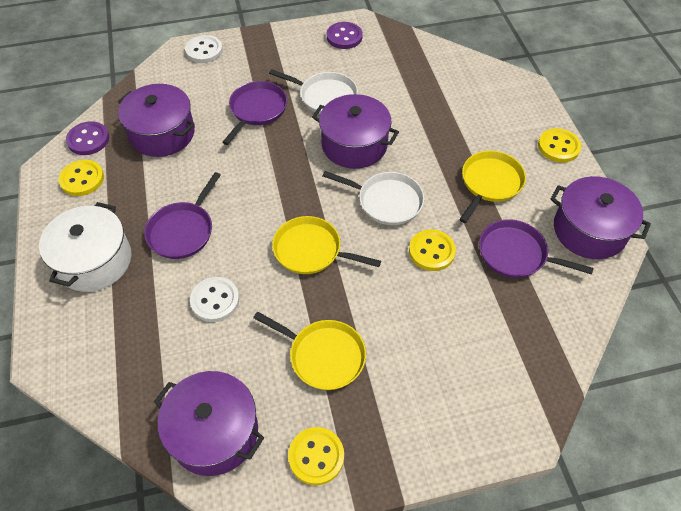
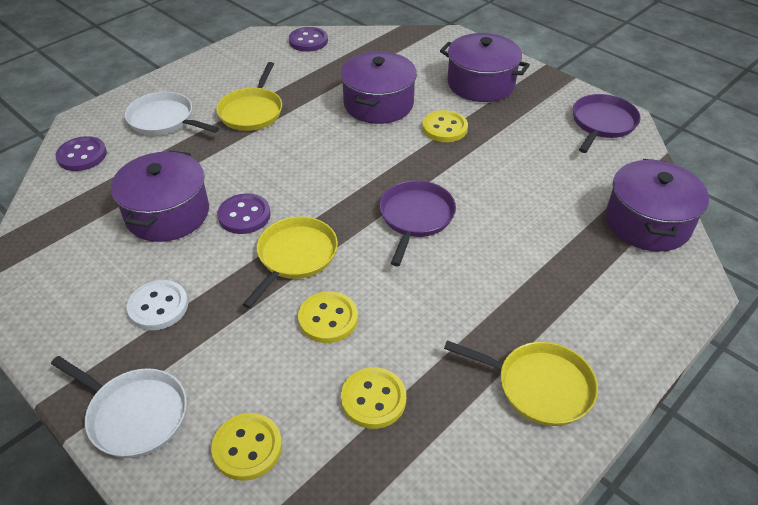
purple button: 2 -> 3
purple pan: 3 -> 2
white button: 2 -> 1
white pot: 1 -> 0

